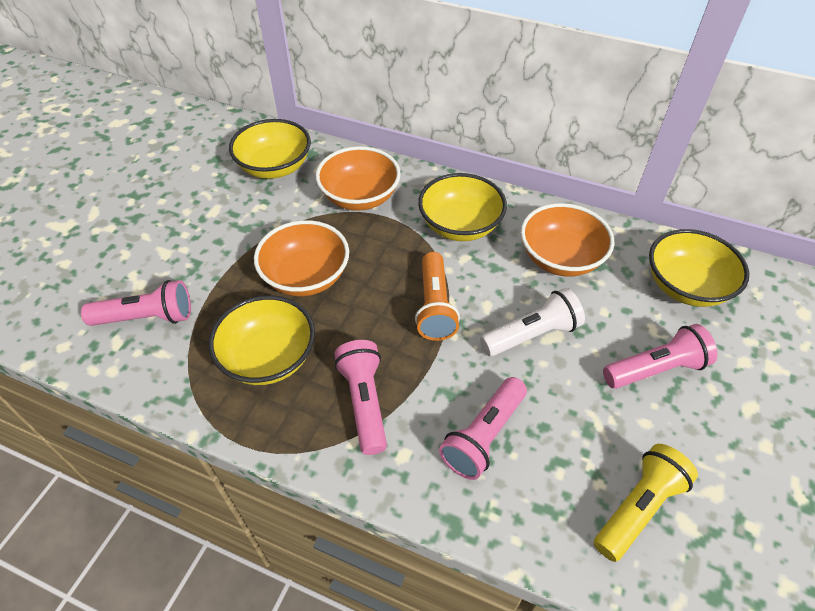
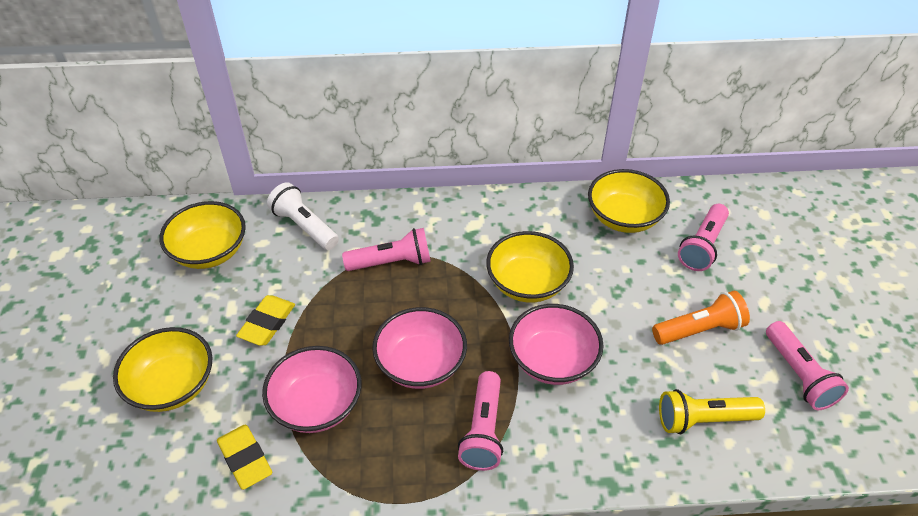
orange bowl: 3 -> 0
pink bowl: 0 -> 3
yellow eraser: 0 -> 2

